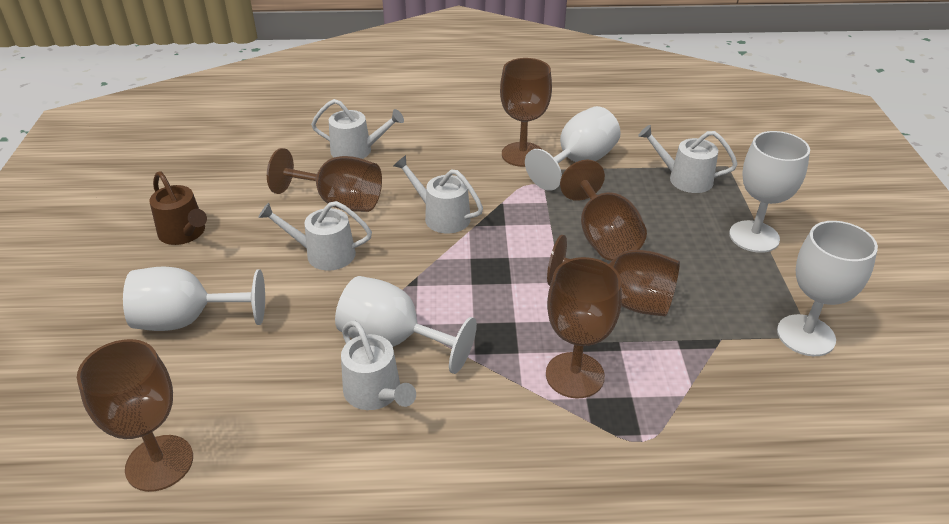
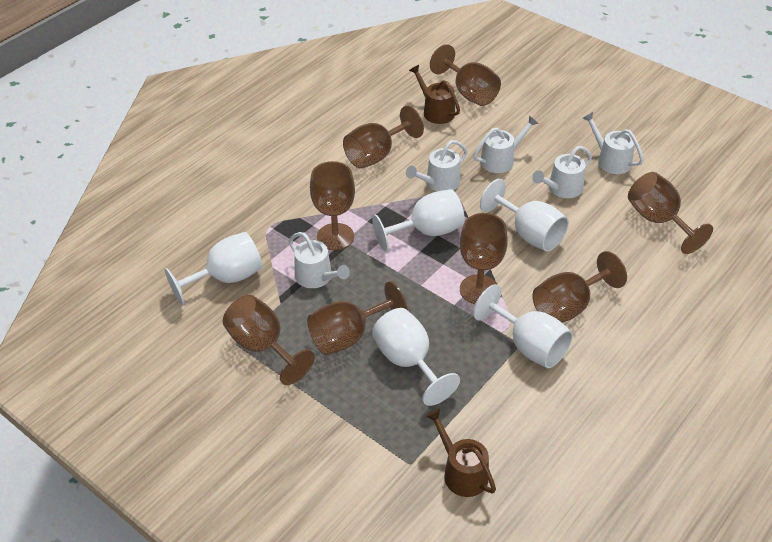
brown goblet: 6 -> 8
brown watering can: 1 -> 2

